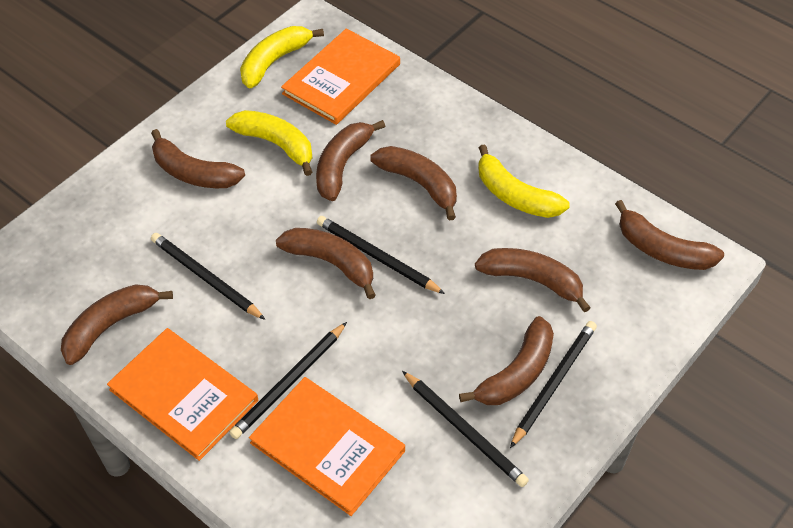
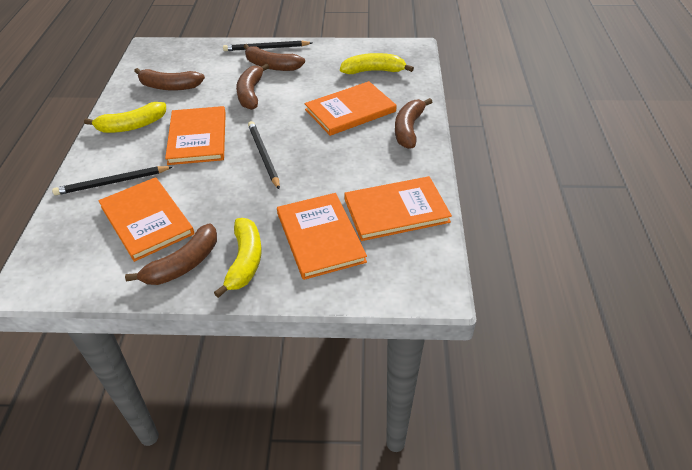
black pencil: 5 -> 3
brown banana: 8 -> 5
orange book: 3 -> 5

